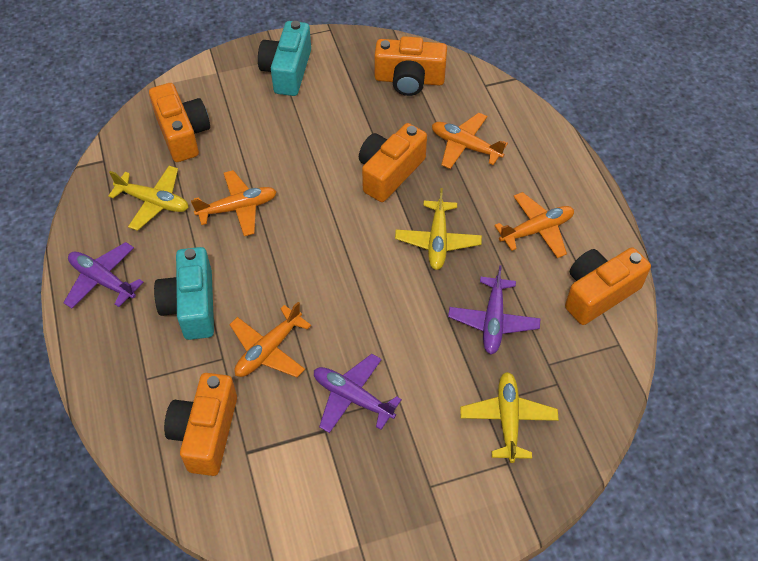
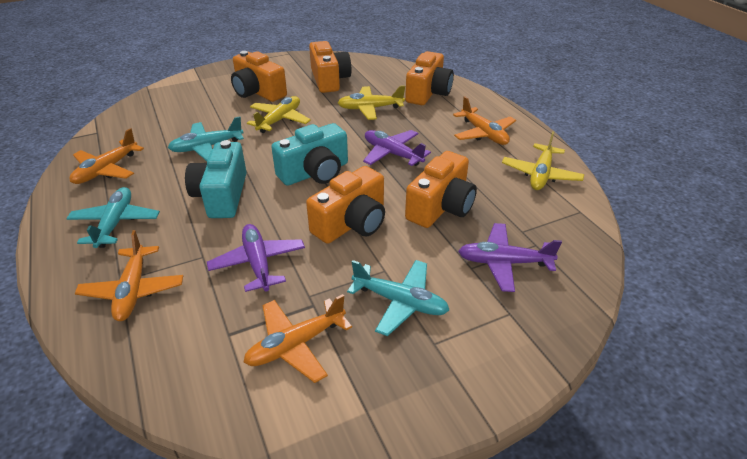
turquoise plane: 0 -> 3

